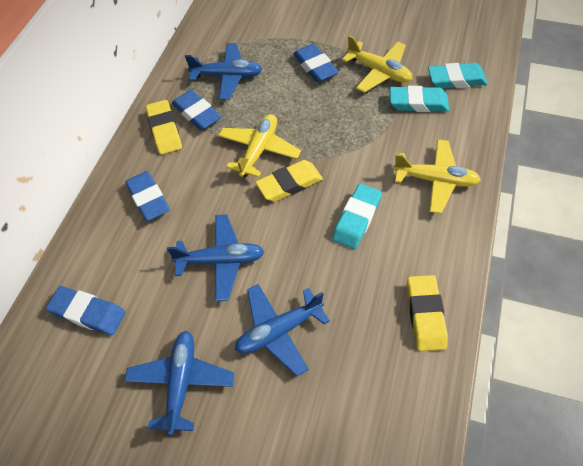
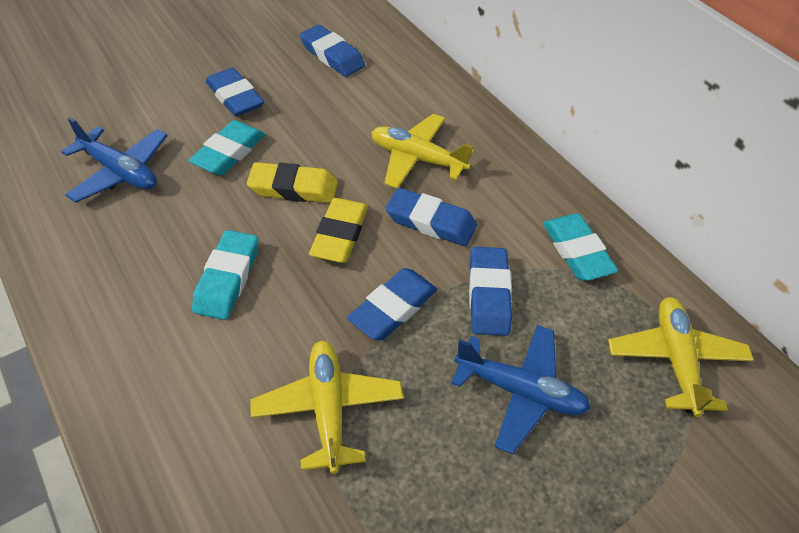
blue eraser: 4 -> 5
blue plane: 4 -> 2
yellow eraser: 3 -> 2

